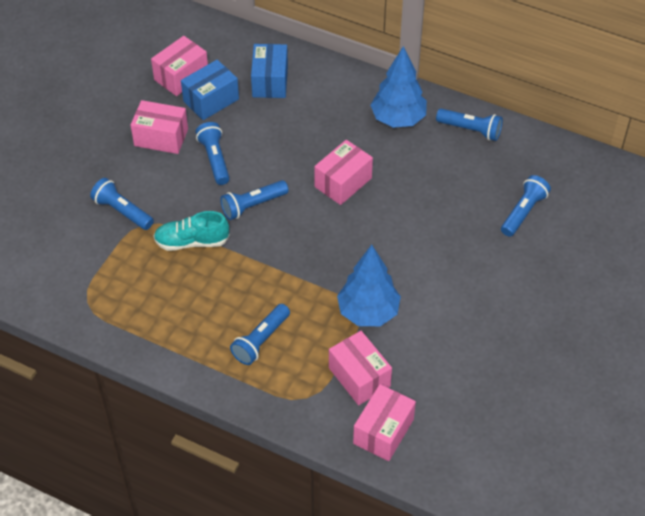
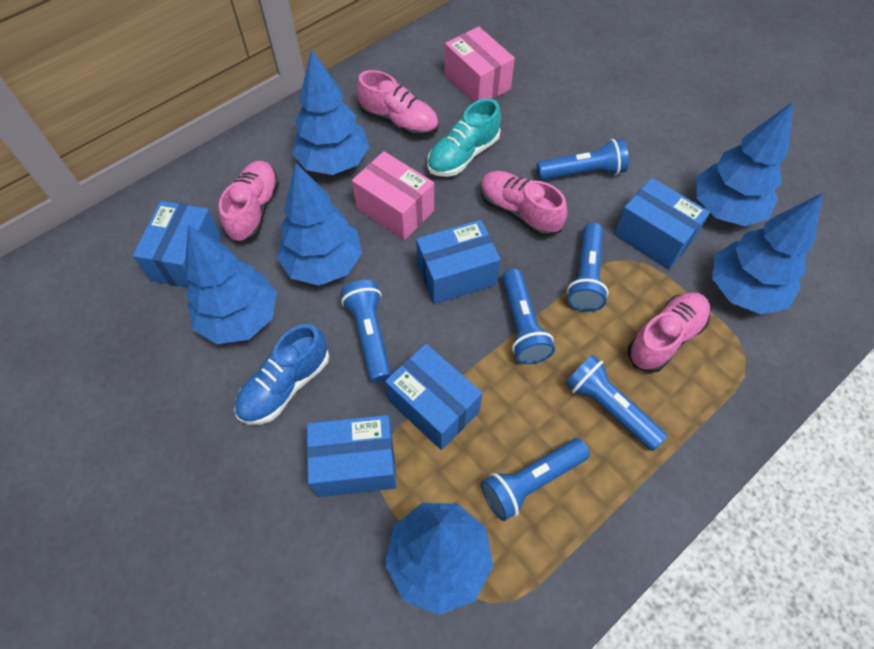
blue box: 2 -> 5
blue shoe: 0 -> 1
blue tree: 2 -> 6
pink box: 5 -> 2
pink shoe: 0 -> 4

